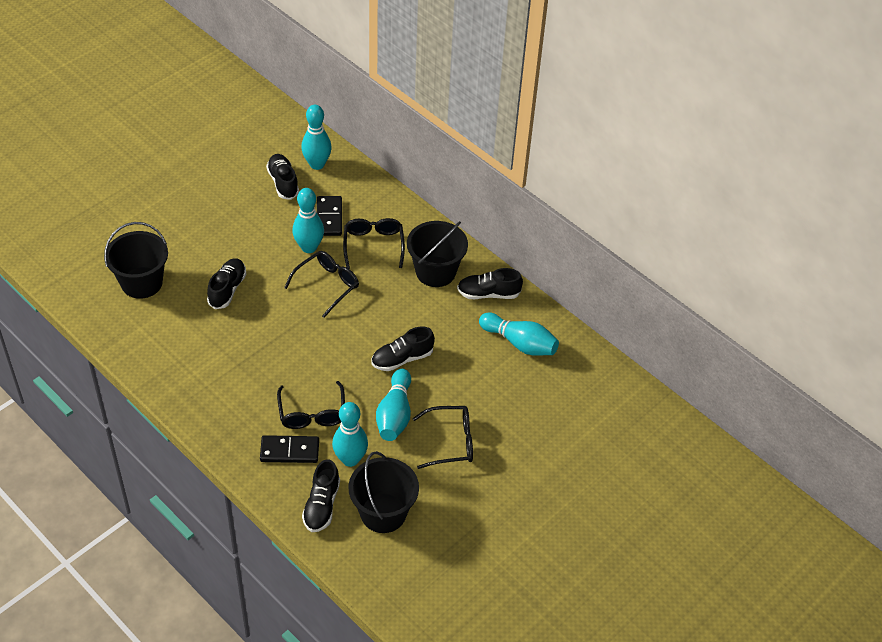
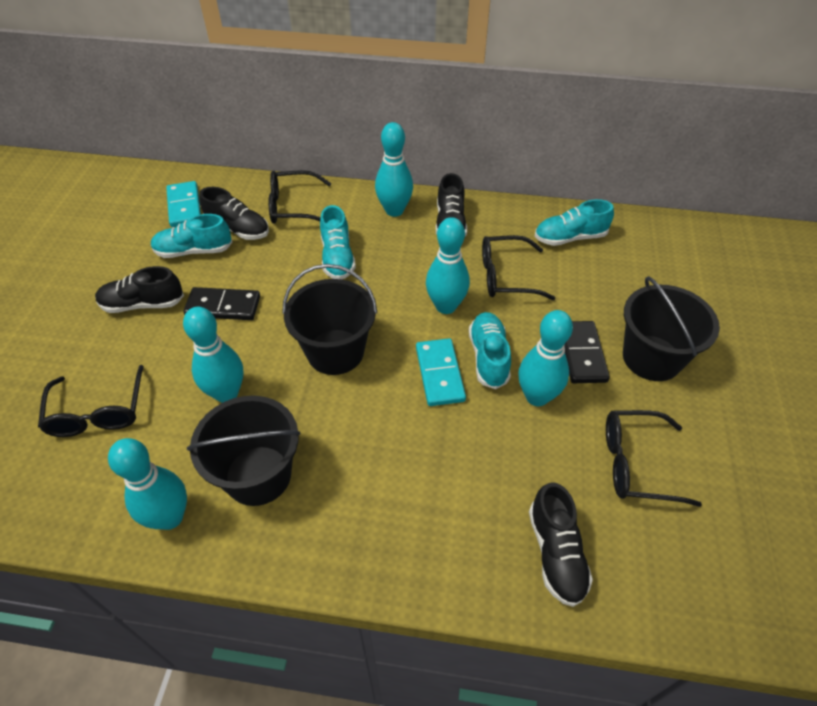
black shoe: 5 -> 4
turquoise domino: 0 -> 2
turquoise shoe: 0 -> 4

